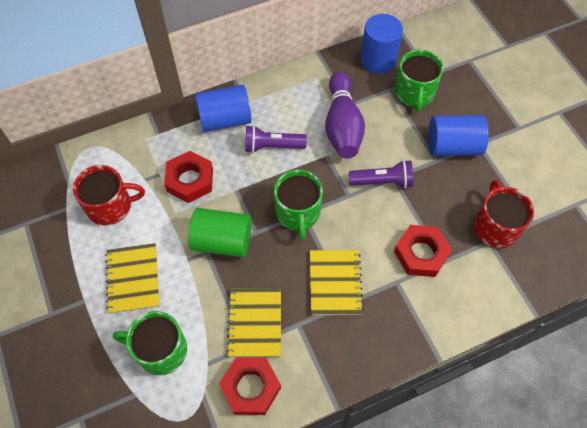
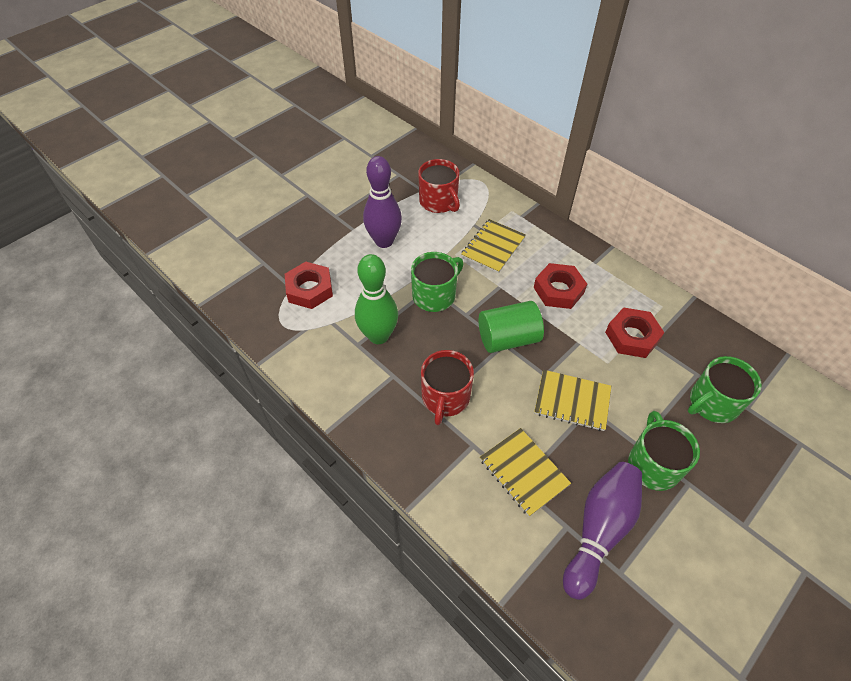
blue cylinder: 3 -> 0
green bowling pin: 0 -> 1
purple bowling pin: 1 -> 2
purple flashlight: 2 -> 0

